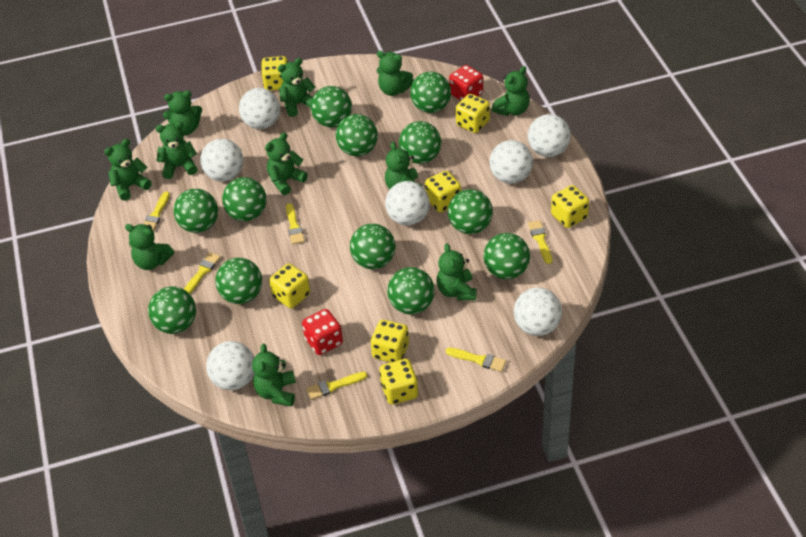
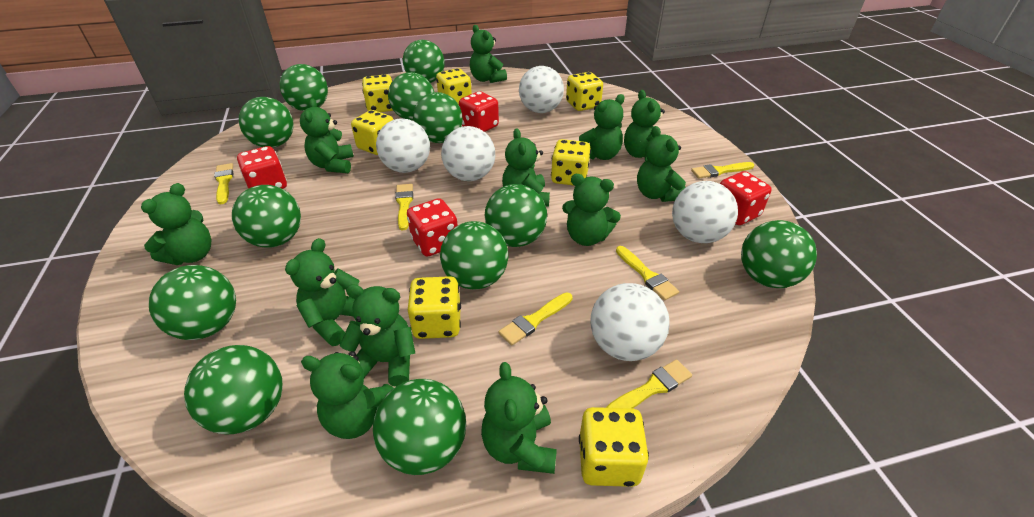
green teddy bear: 11 -> 12
red dice: 2 -> 4
white ball: 7 -> 5

